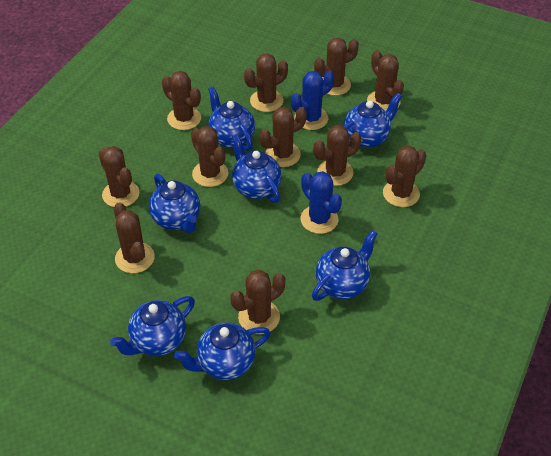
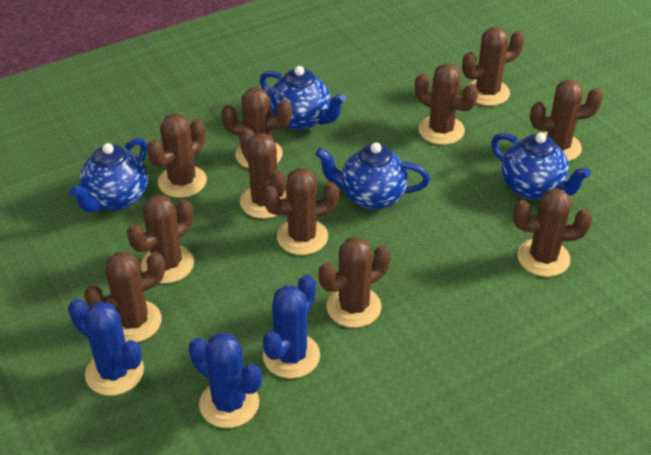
blue cactus: 2 -> 3
blue teapot: 7 -> 4

